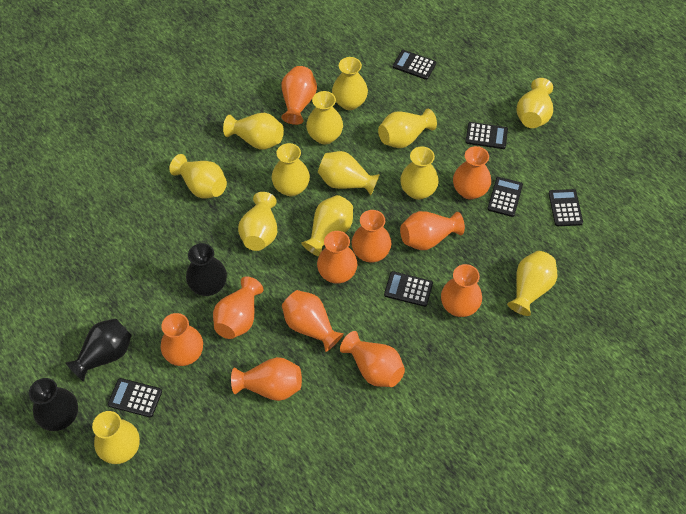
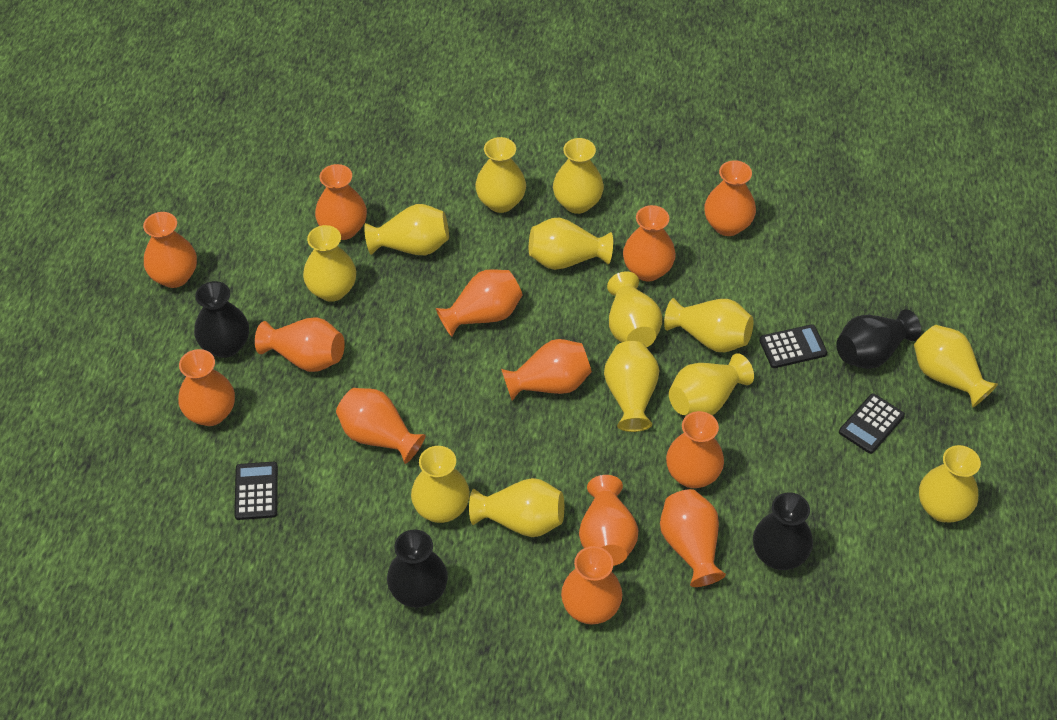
black calculator: 6 -> 3
black vase: 3 -> 4
orange vase: 11 -> 13

